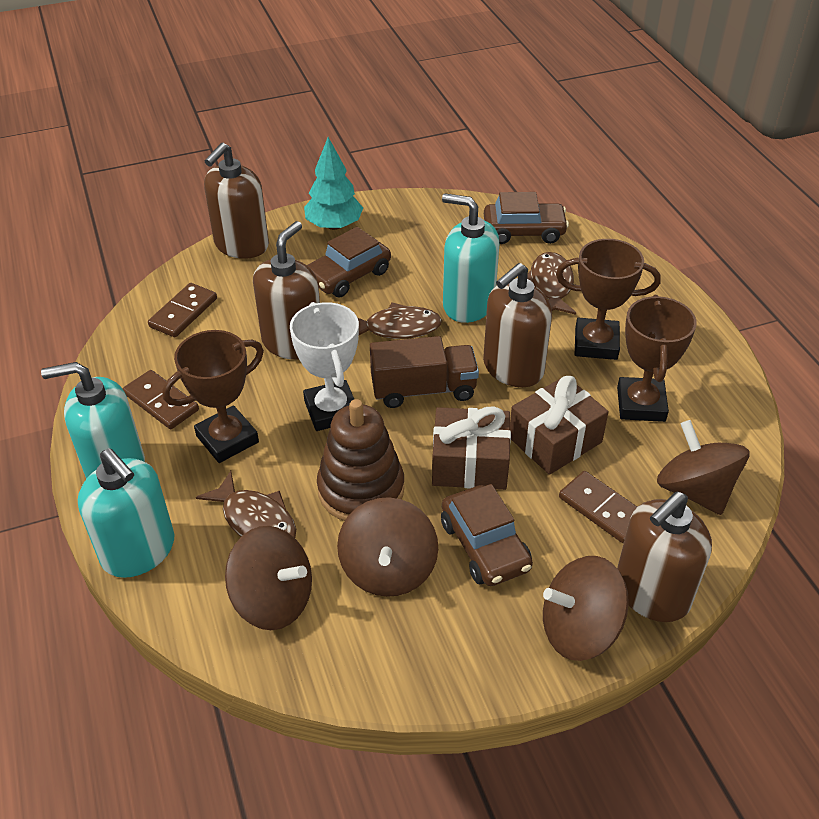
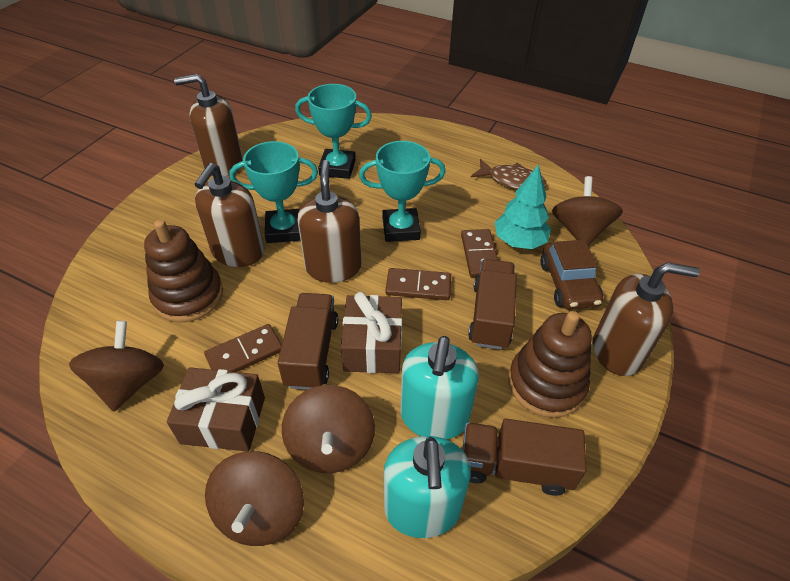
brown car: 3 -> 1
brown fish: 3 -> 1
brown stacking toy: 1 -> 2
brown trophy: 3 -> 0
brown truck: 1 -> 3
turquoise soap dispenser: 3 -> 2
turquoise trophy: 0 -> 3
white trophy: 1 -> 0

